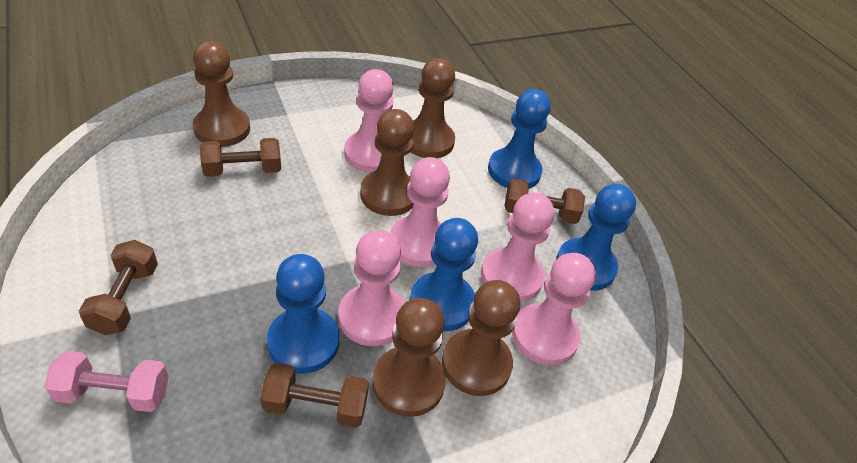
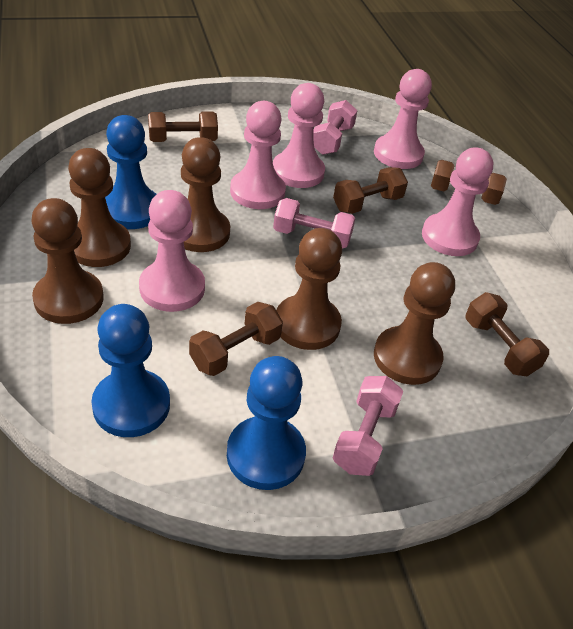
blue pawn: 4 -> 3
brown dumbbell: 4 -> 5
pink dumbbell: 1 -> 3

